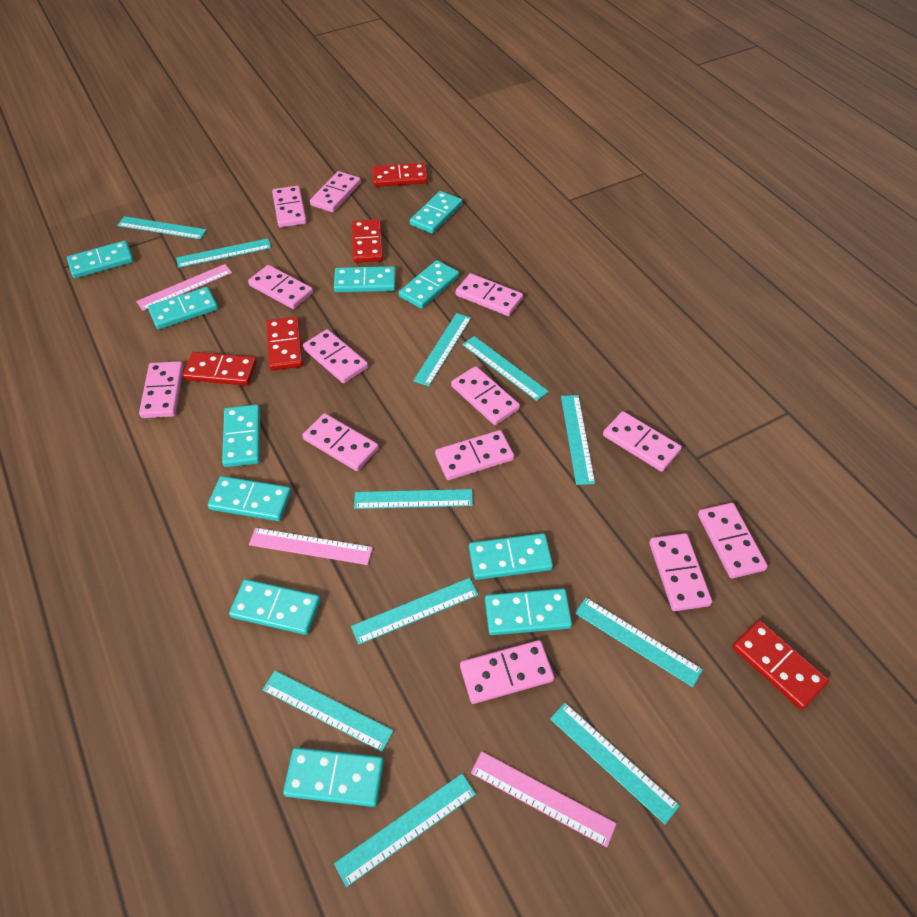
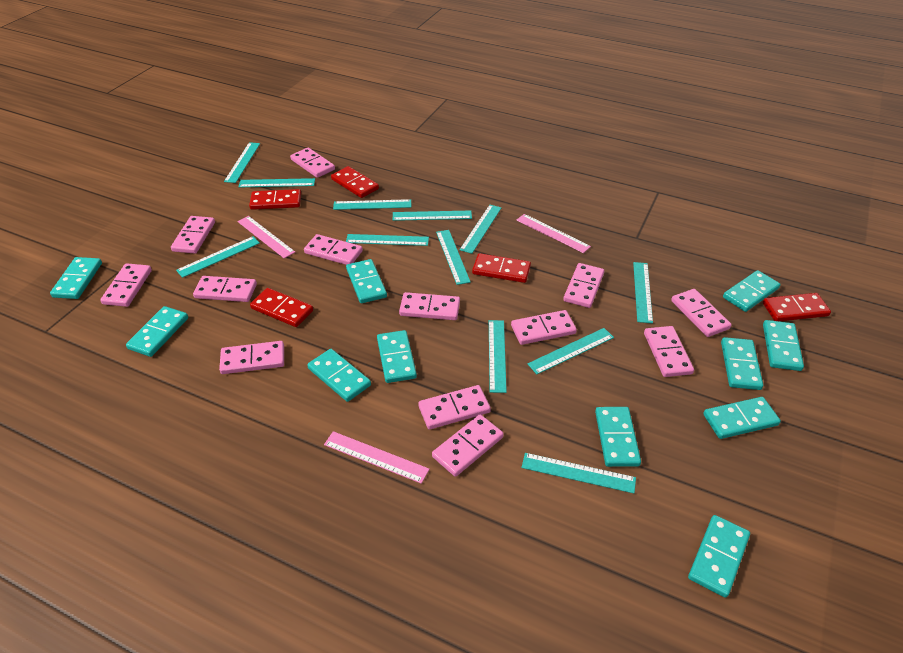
turquoise ruler: 11 -> 12

